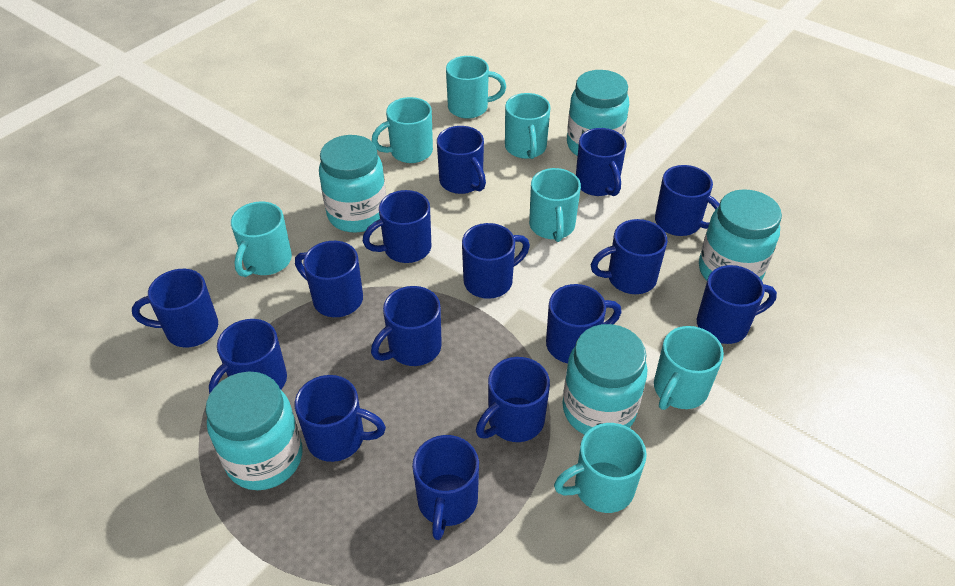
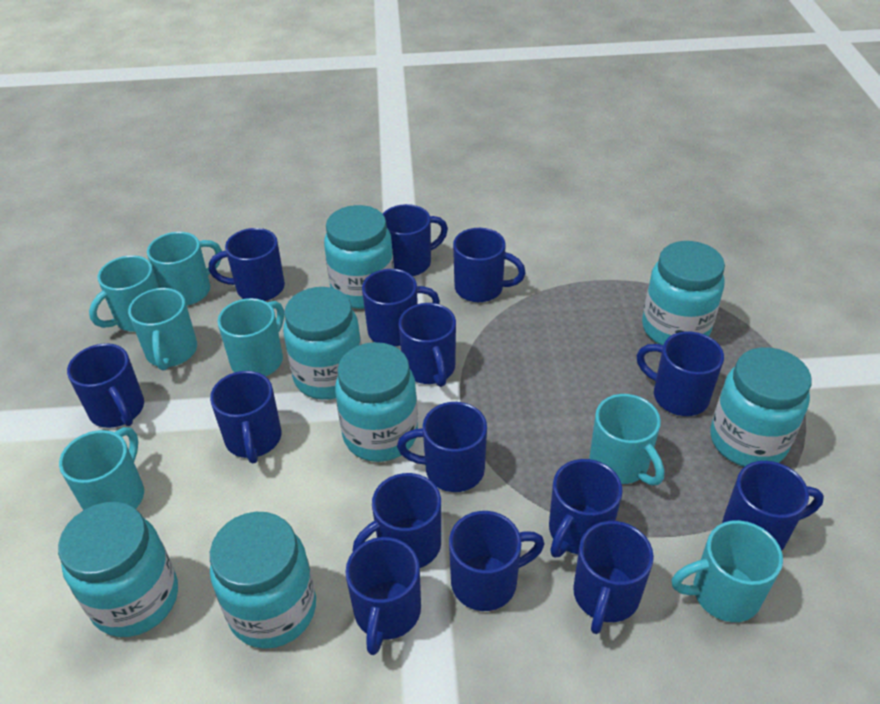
turquoise jar: 5 -> 7

